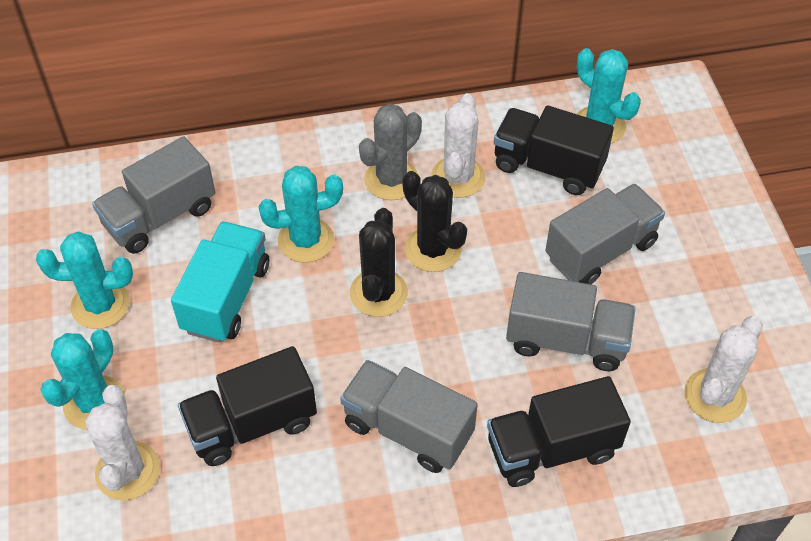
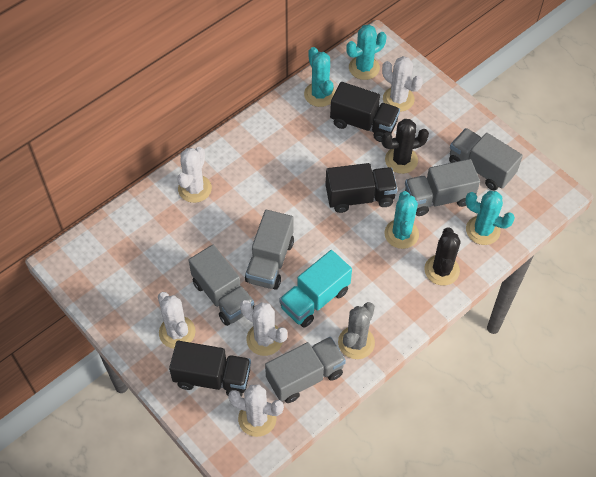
grey truck: 4 -> 5
white cactus: 3 -> 5

